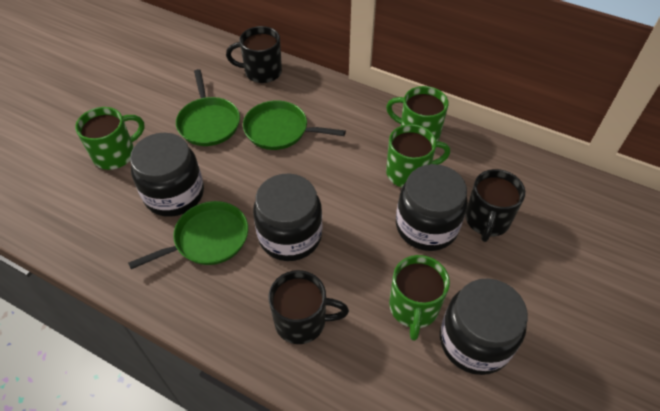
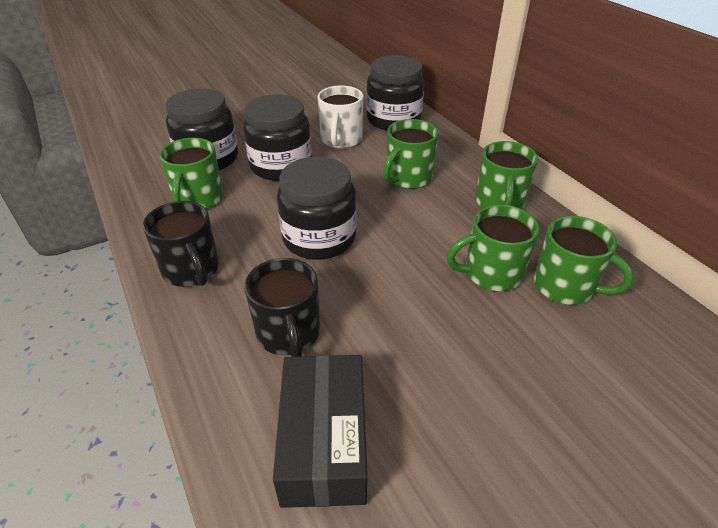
black box: 0 -> 1
black mug: 3 -> 2
green mug: 4 -> 5
green pan: 3 -> 0
white mug: 0 -> 1

